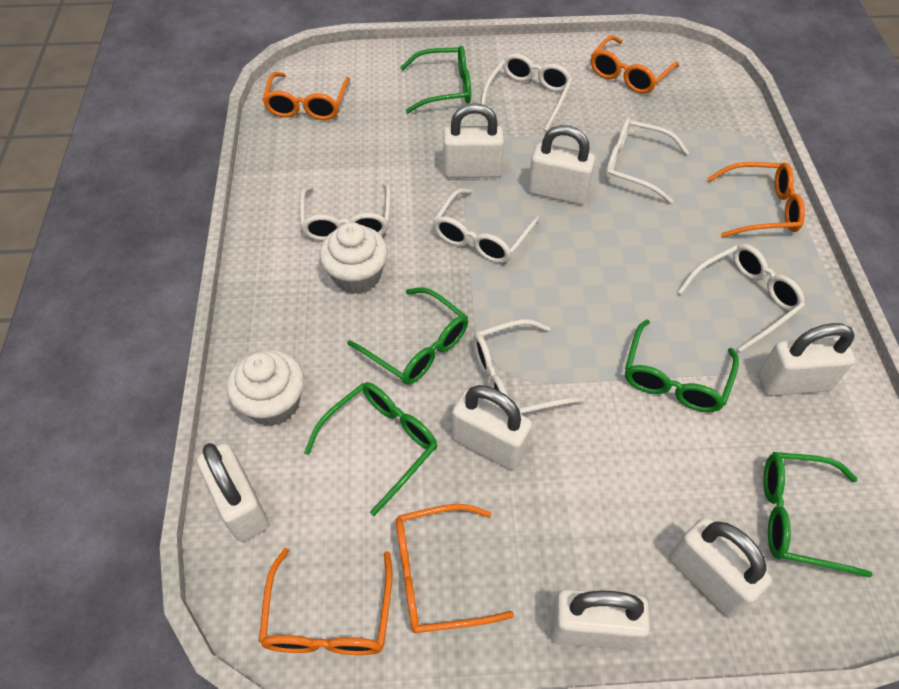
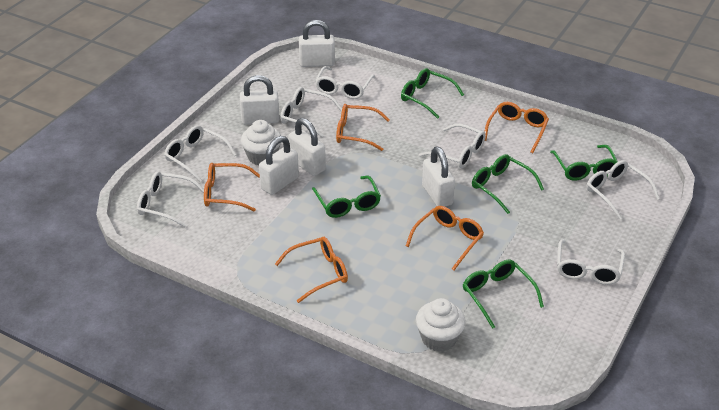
white glasses: 6 -> 7
white padlock: 7 -> 5

